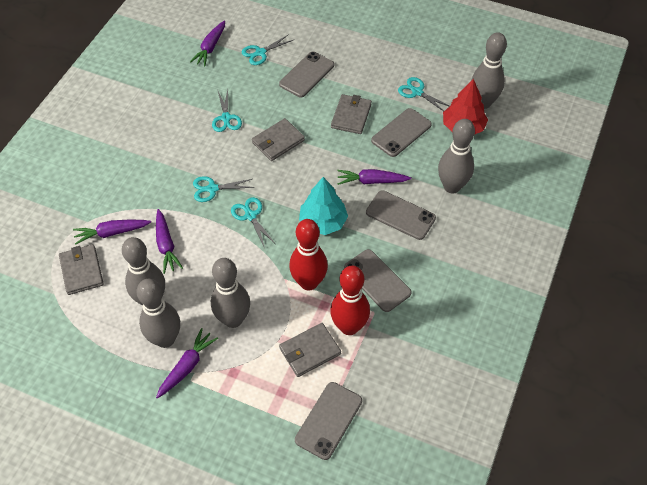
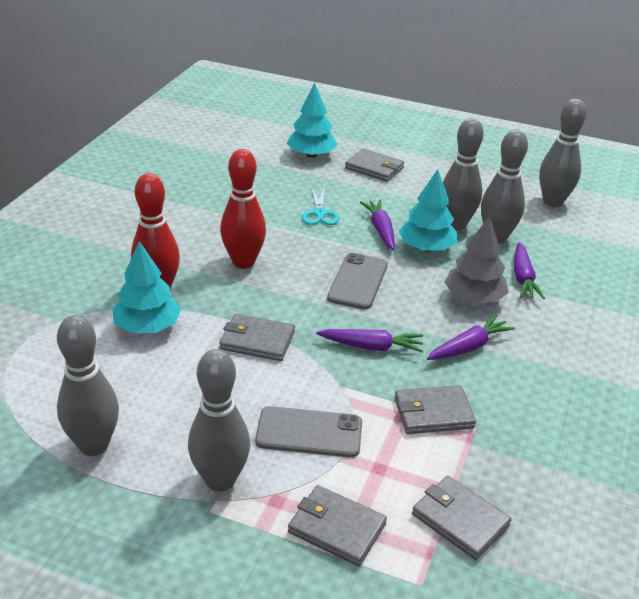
grey phone: 5 -> 2
grey tree: 0 -> 1
grey wallet: 4 -> 5
purple carrot: 5 -> 4
red tree: 1 -> 0
turquoise scissors: 5 -> 1
turquoise tree: 1 -> 3

